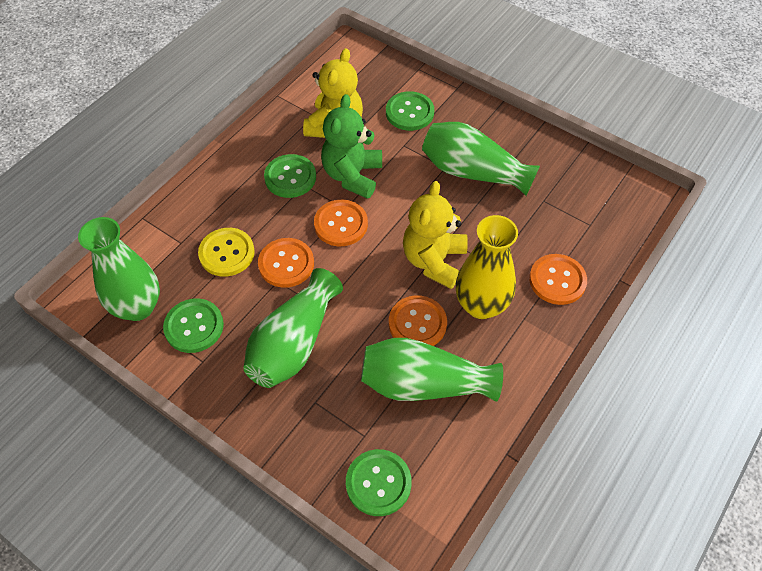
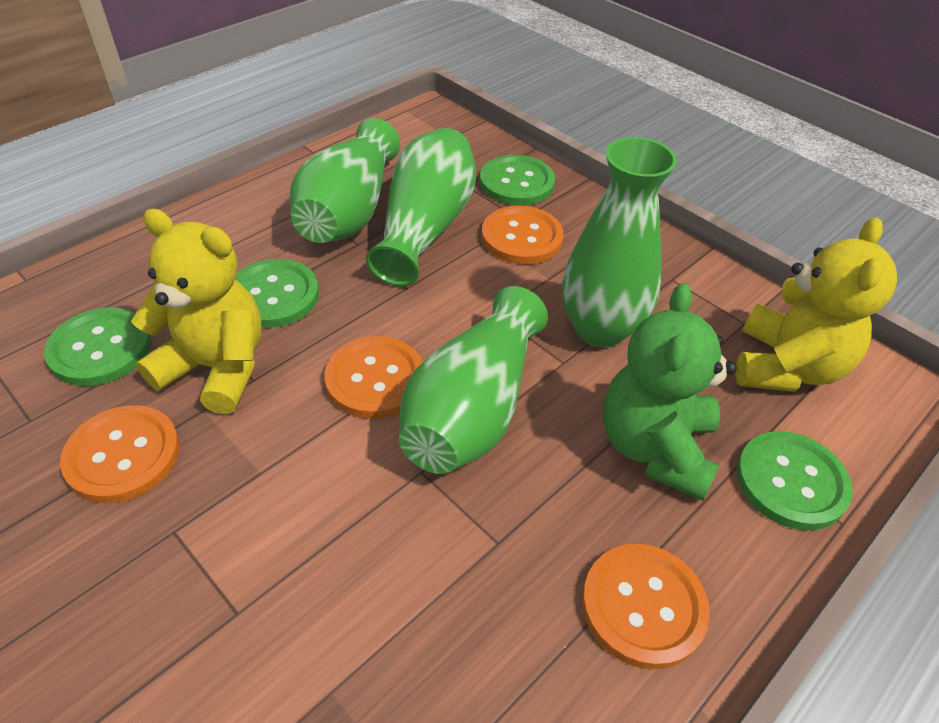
yellow button: 1 -> 0
yellow vase: 1 -> 0

